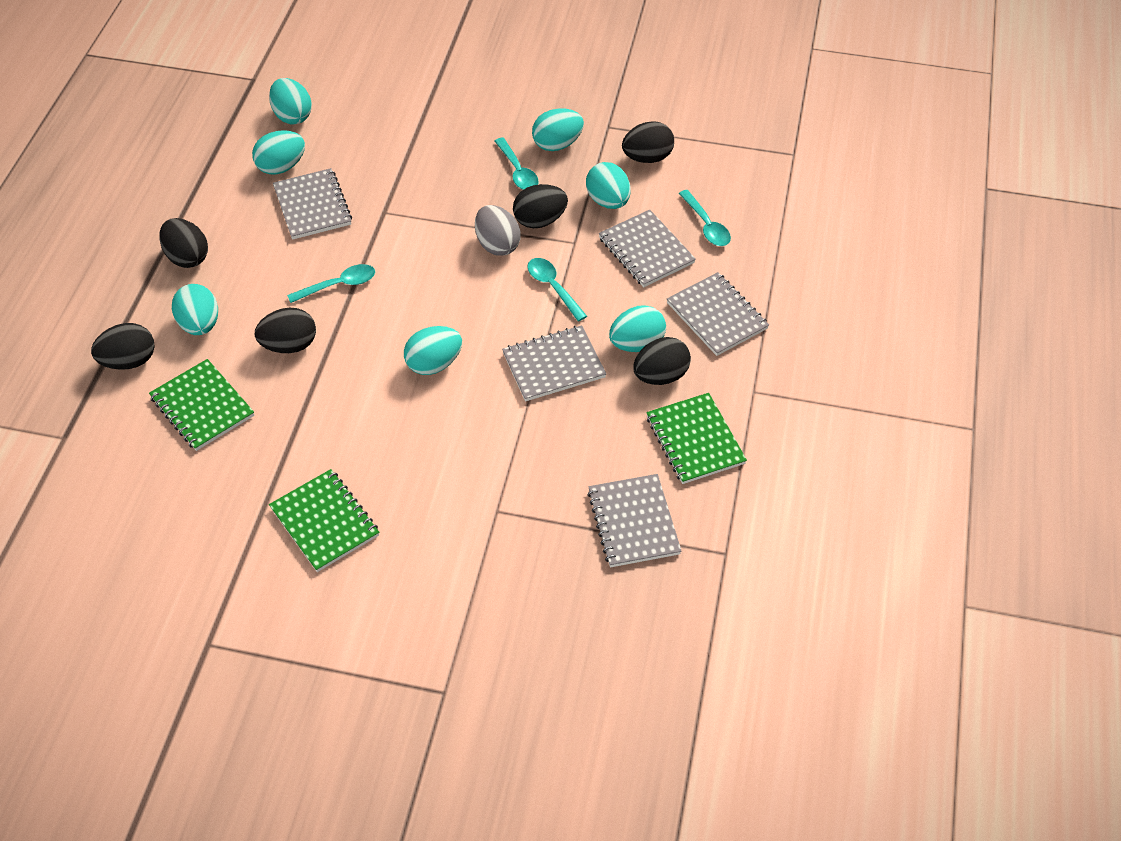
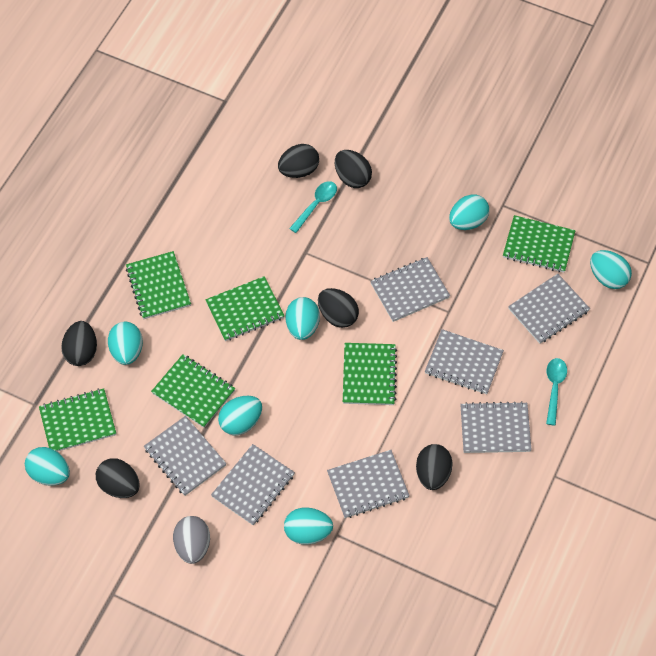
green notebook: 3 -> 6
grey notebook: 5 -> 7
turquoise spoon: 4 -> 2

